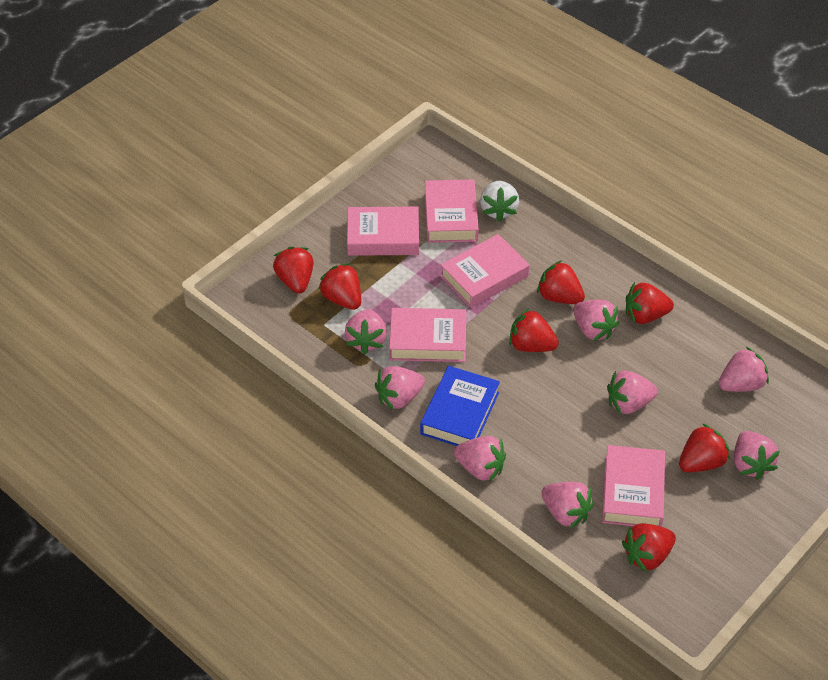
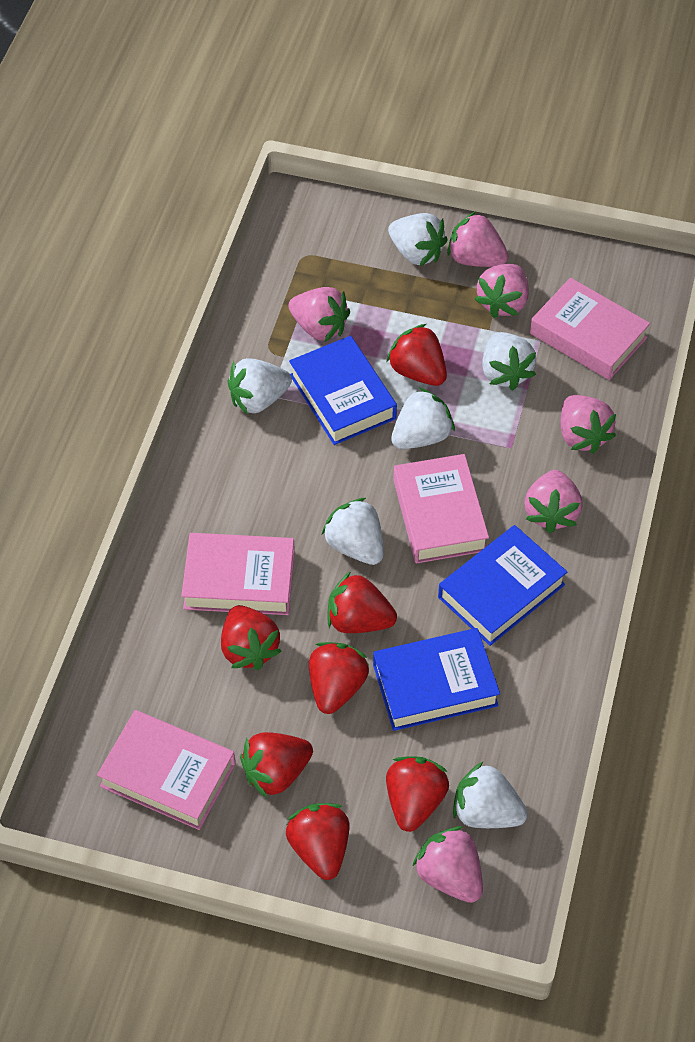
blue book: 1 -> 3
pink book: 5 -> 4
pink strawberry: 8 -> 6
white strawberry: 1 -> 6

